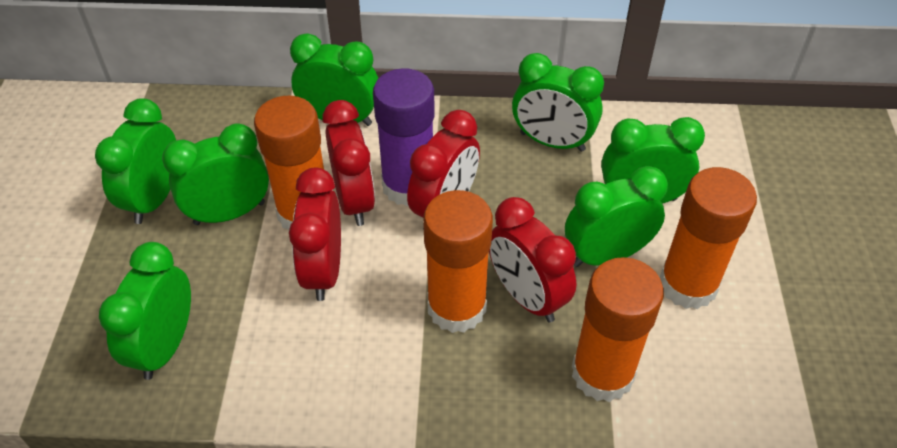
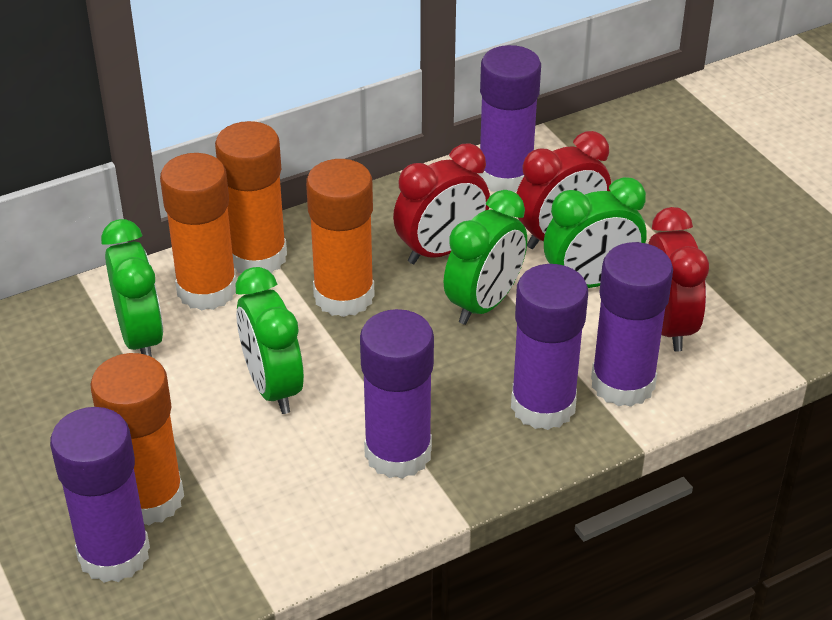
green clock: 7 -> 4
purple glue stick: 1 -> 5
red clock: 4 -> 3

